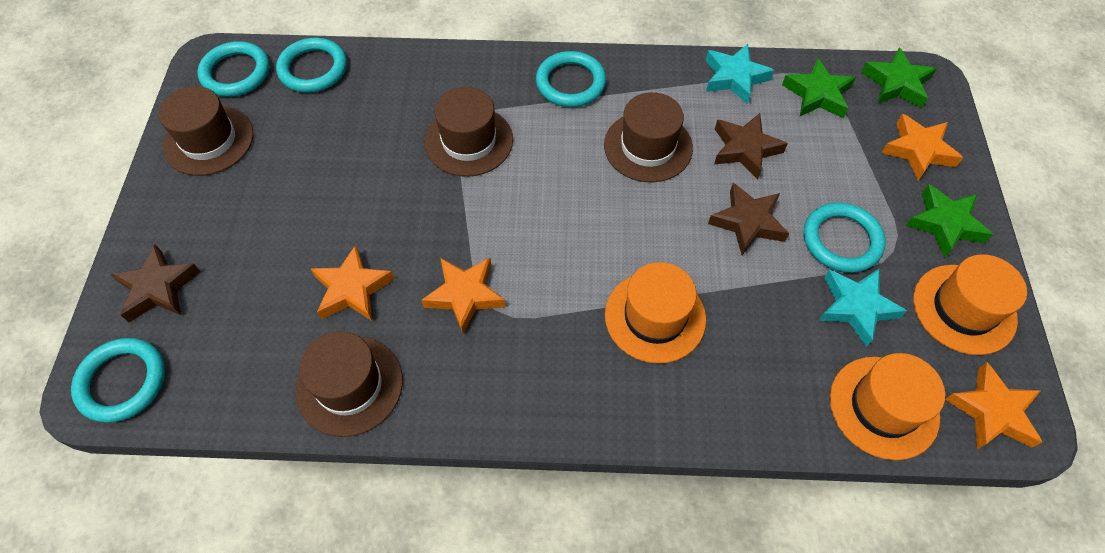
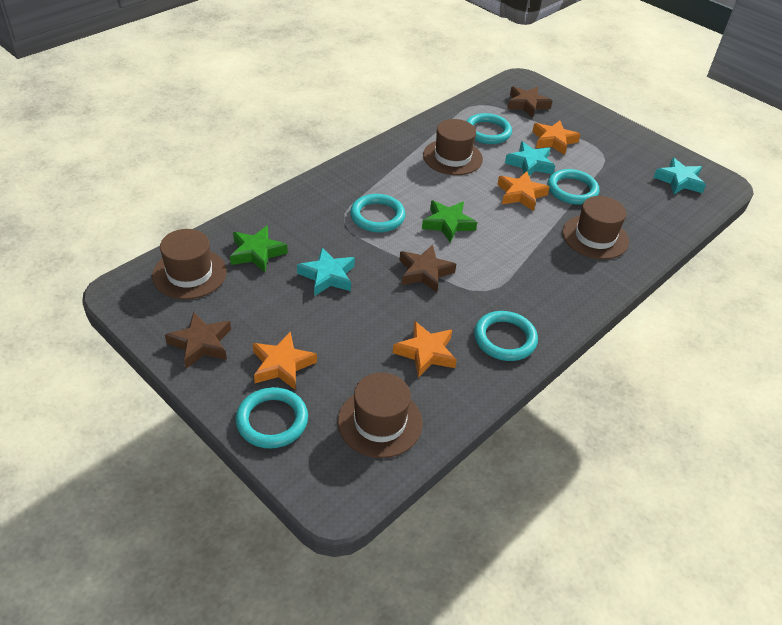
green star: 3 -> 2
orange hat: 3 -> 0
turquoise star: 2 -> 3

